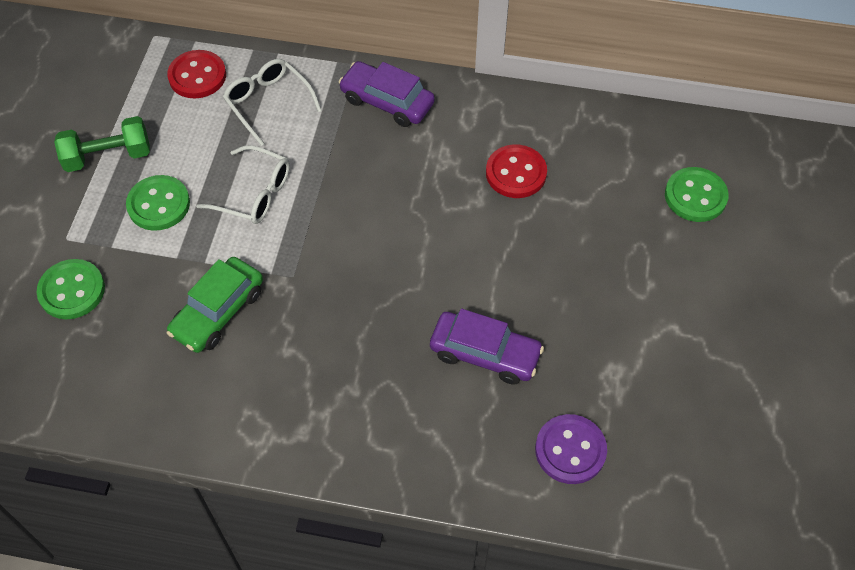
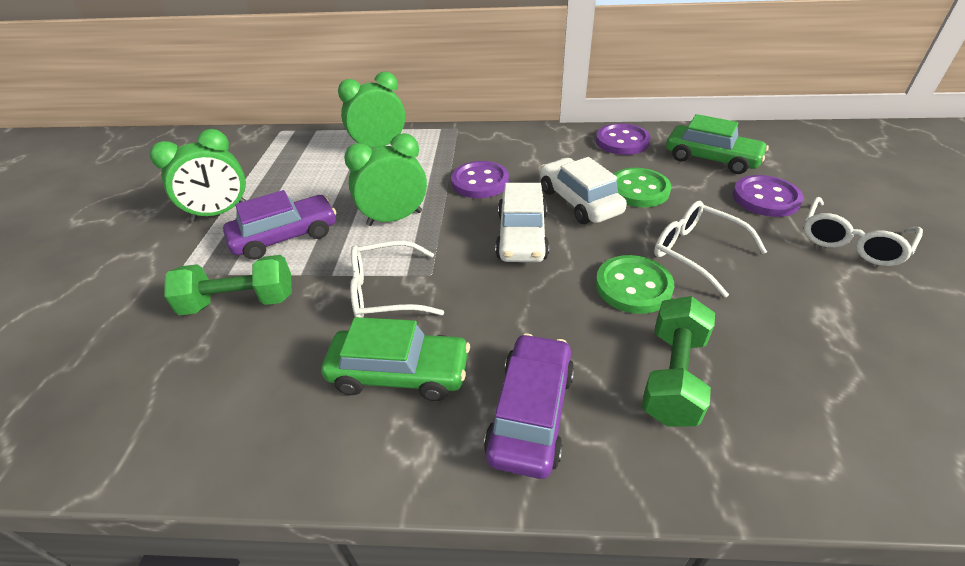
green button: 3 -> 2
green car: 1 -> 2
green clock: 0 -> 3
green dumbbell: 1 -> 2
purple button: 1 -> 3
red button: 2 -> 0
white car: 0 -> 2
white glasses: 2 -> 3

